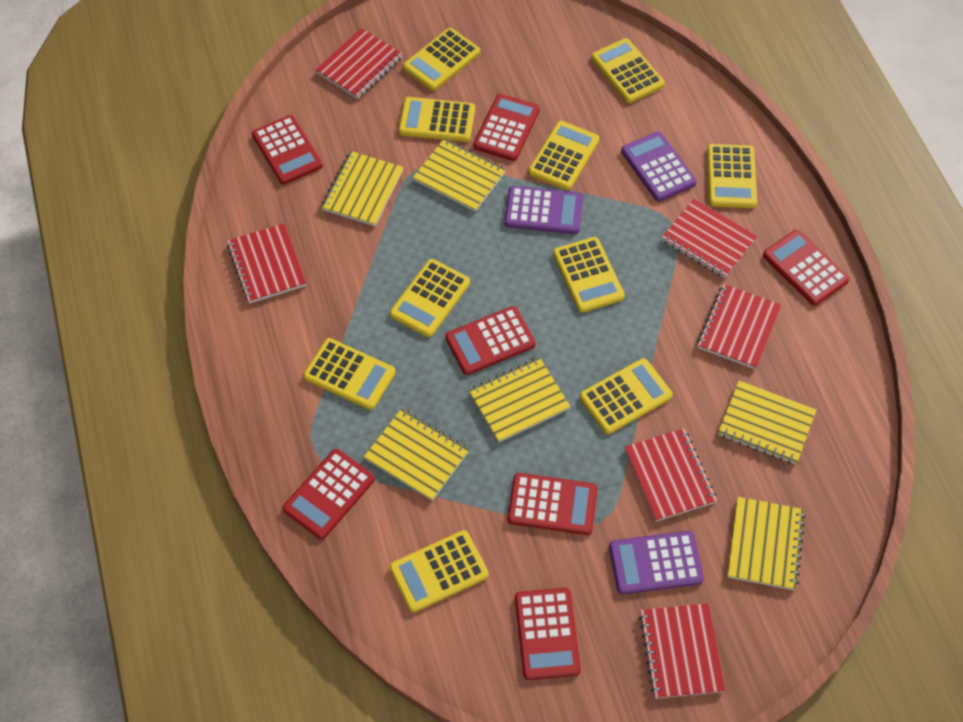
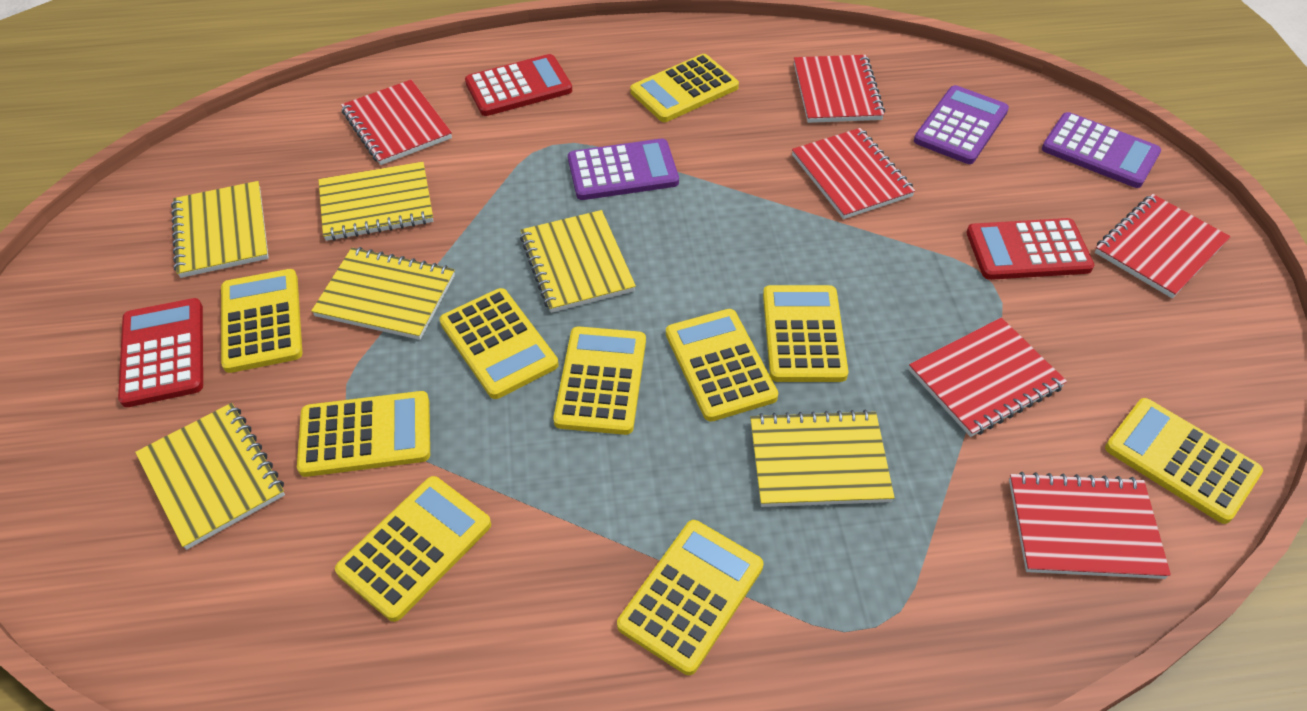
red calculator: 7 -> 3

